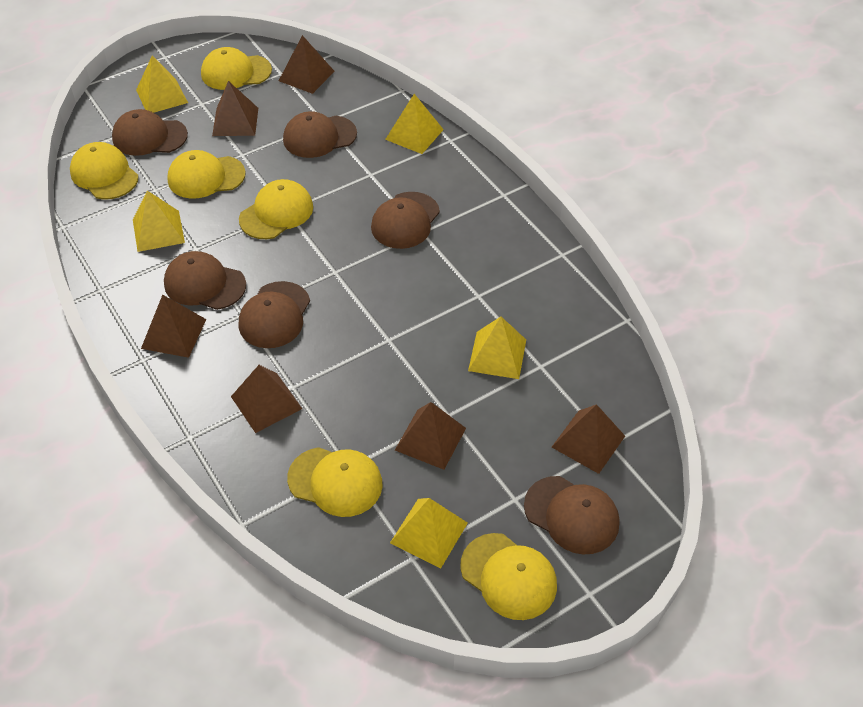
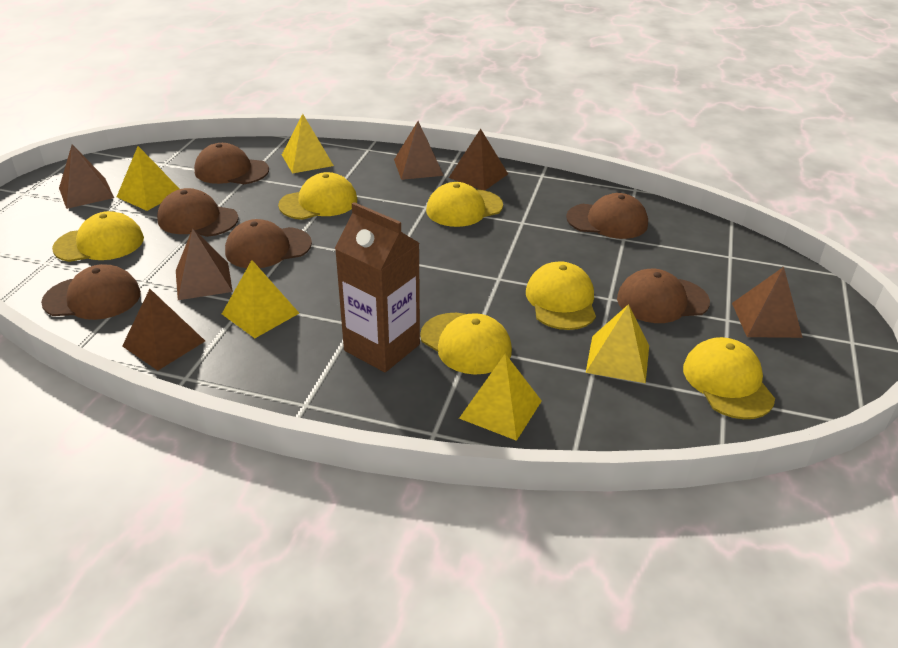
brown carton: 0 -> 1

